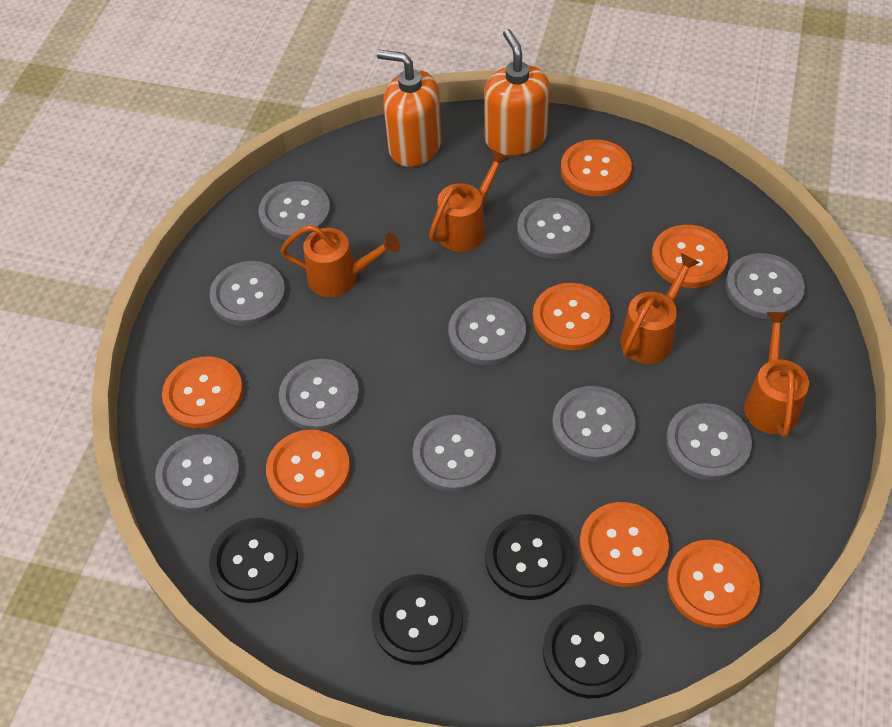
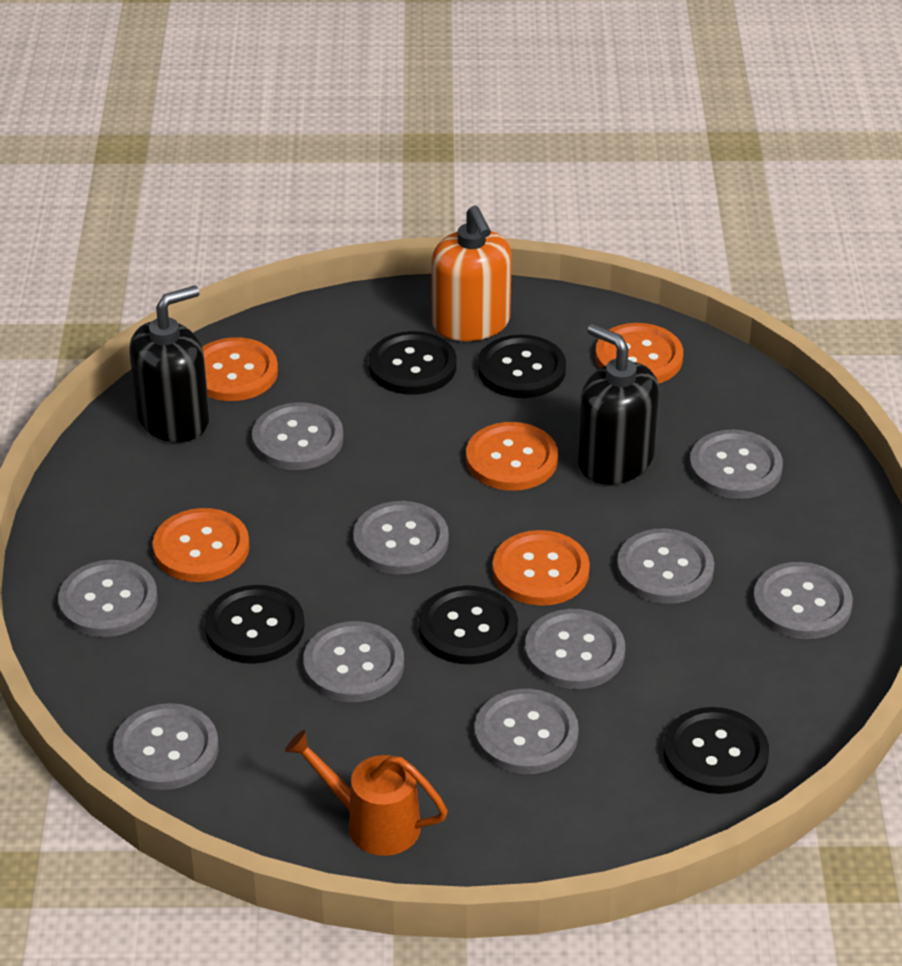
black button: 4 -> 5
black soap dispenser: 0 -> 2
orange button: 7 -> 5
orange soap dispenser: 2 -> 1
orange watering can: 4 -> 1

